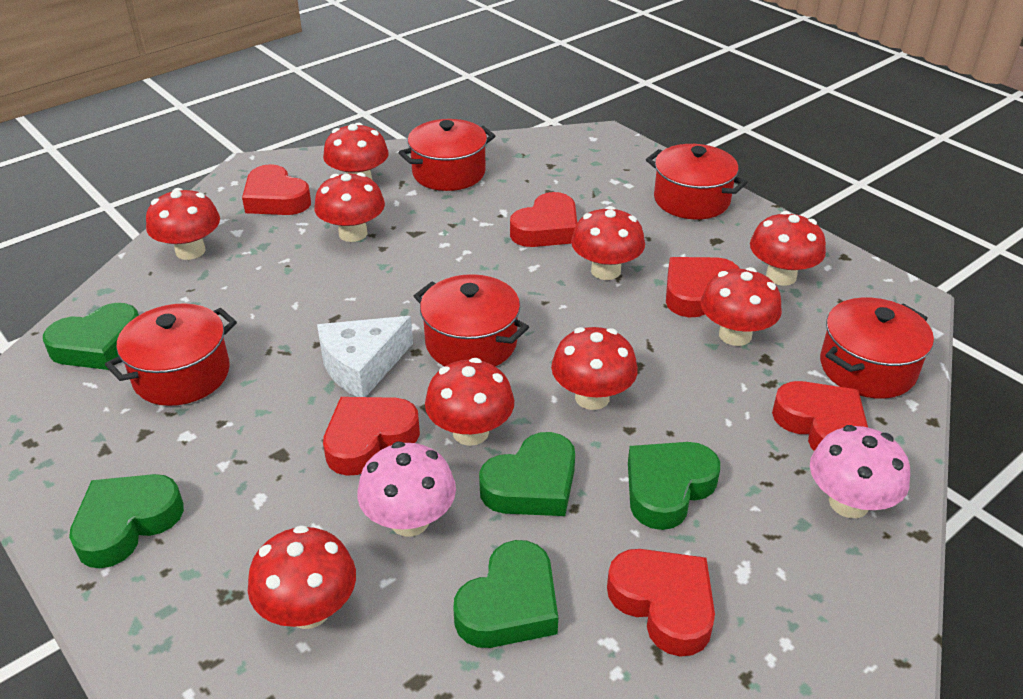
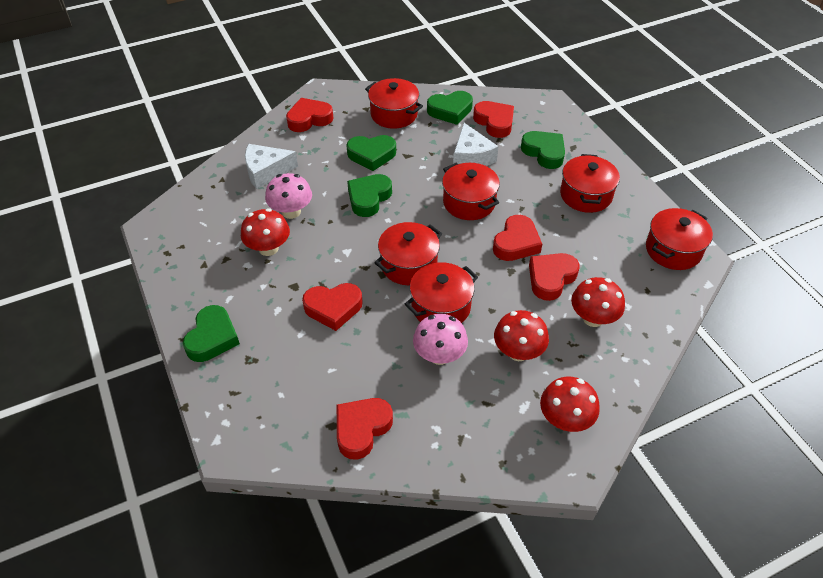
red mushroom: 9 -> 4
red pot: 5 -> 6
white cheese: 1 -> 2

